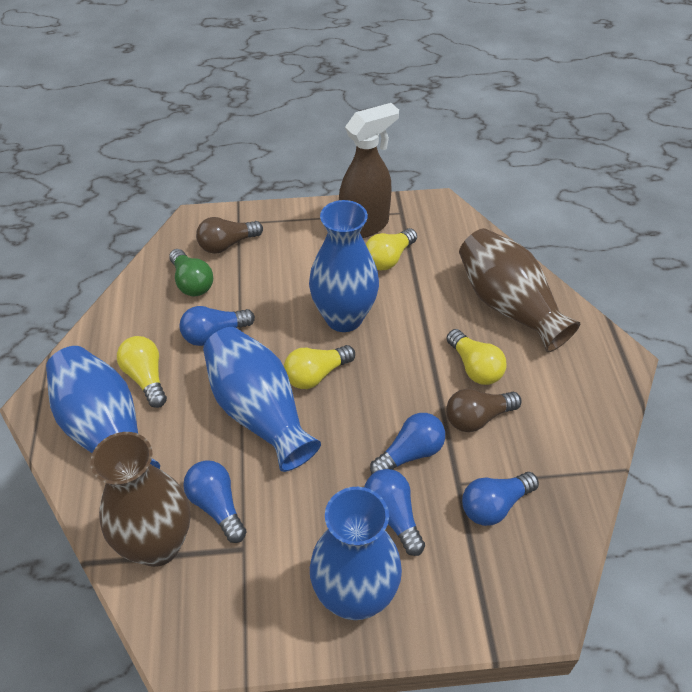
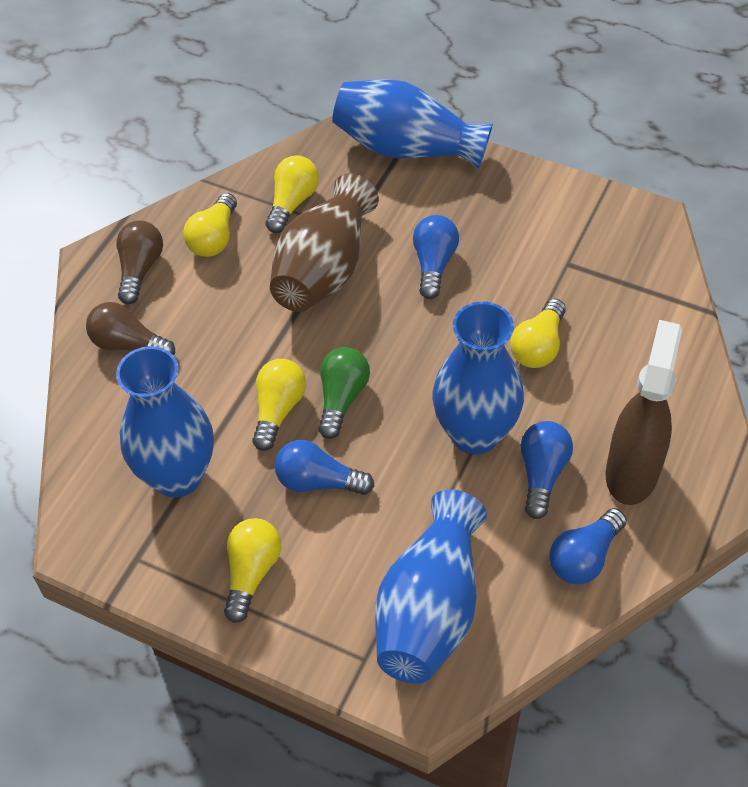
blue light bulb: 5 -> 4
brown vase: 2 -> 1
yellow light bulb: 4 -> 5

